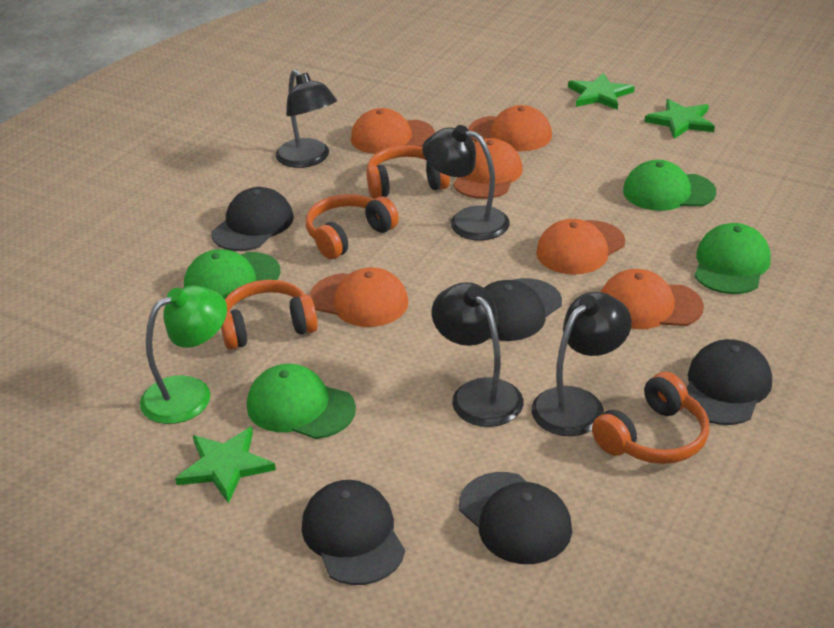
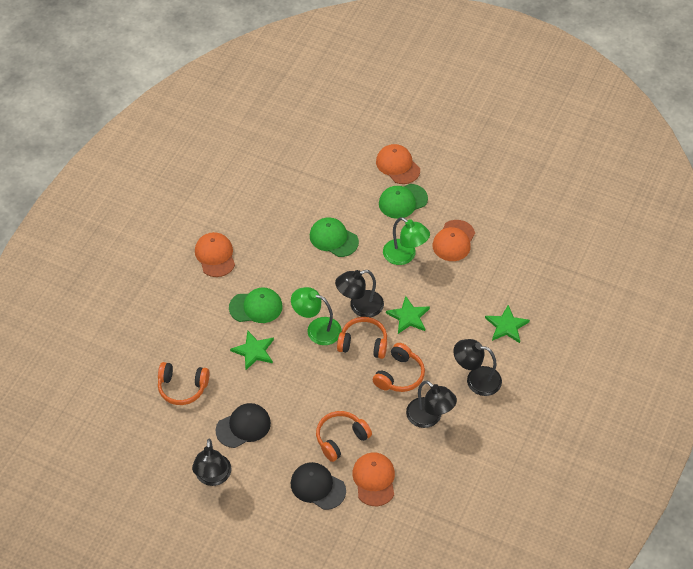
black cap: 5 -> 2
green cap: 4 -> 3
green lamp: 1 -> 2
orange cap: 6 -> 4

